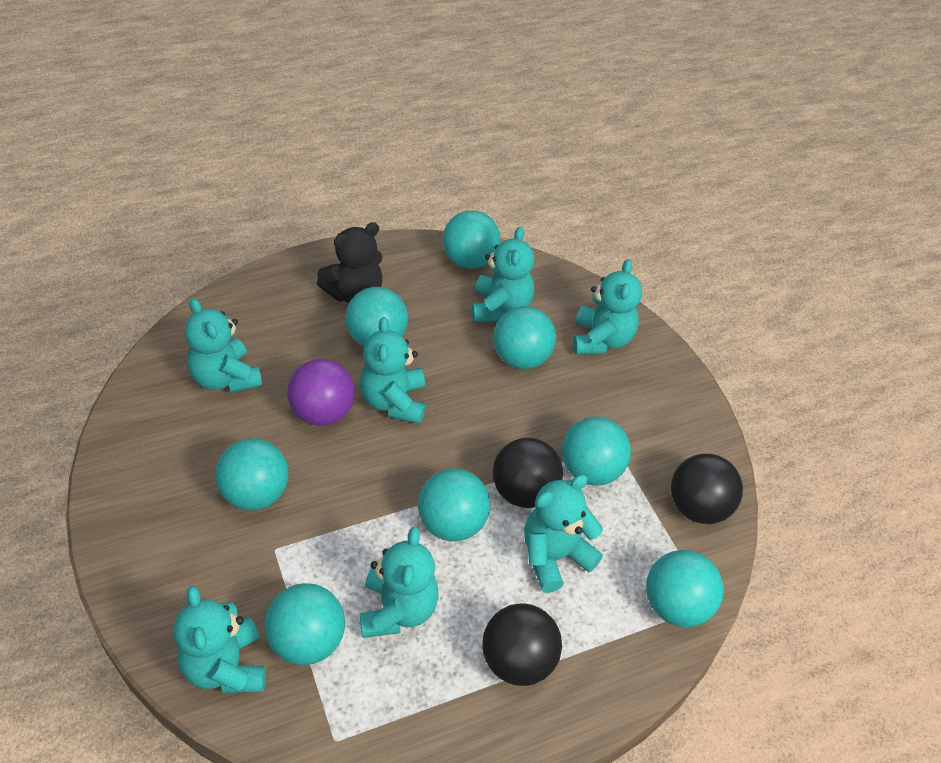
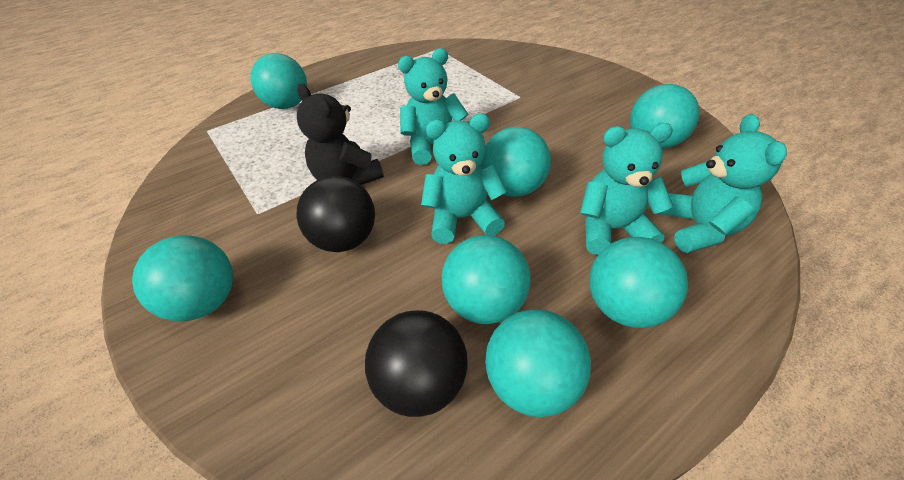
black ball: 3 -> 2
purple ball: 1 -> 0
turquoise ball: 8 -> 7
turquoise teddy bear: 7 -> 4

